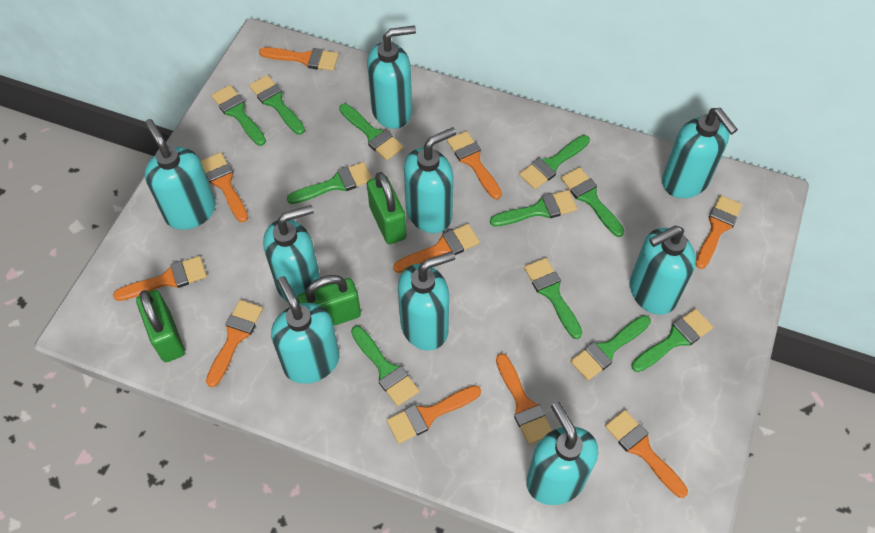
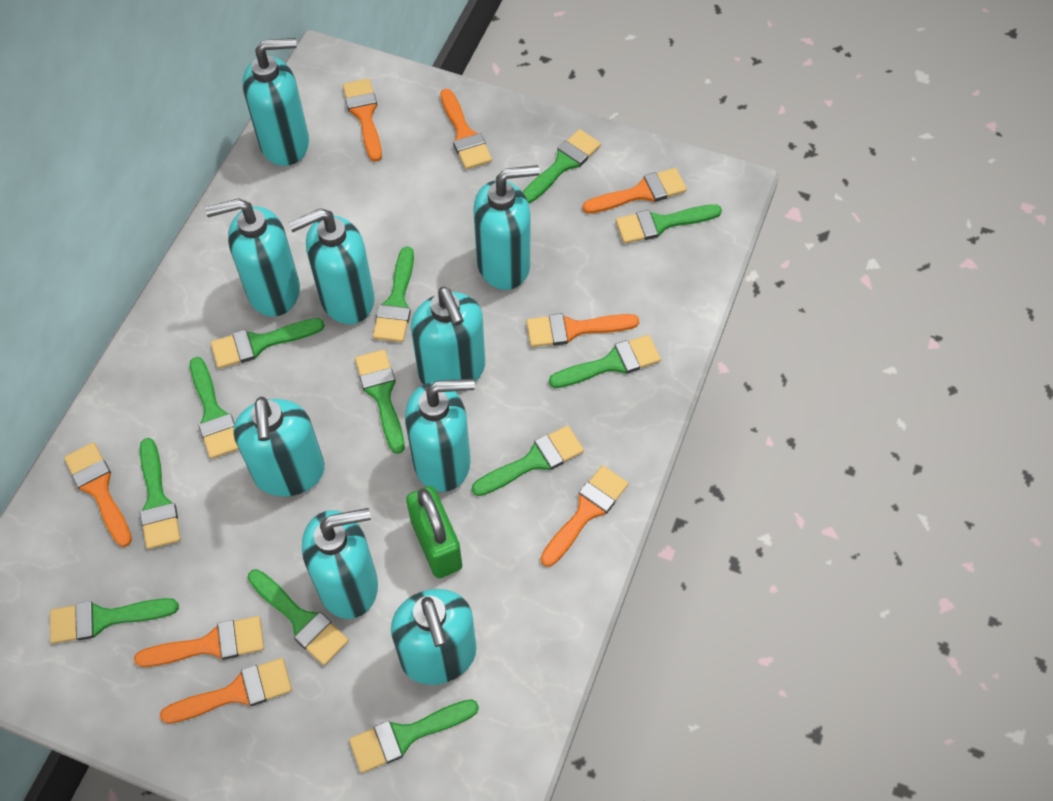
green brush: 11 -> 12
green padlock: 3 -> 1
orange brush: 10 -> 8

